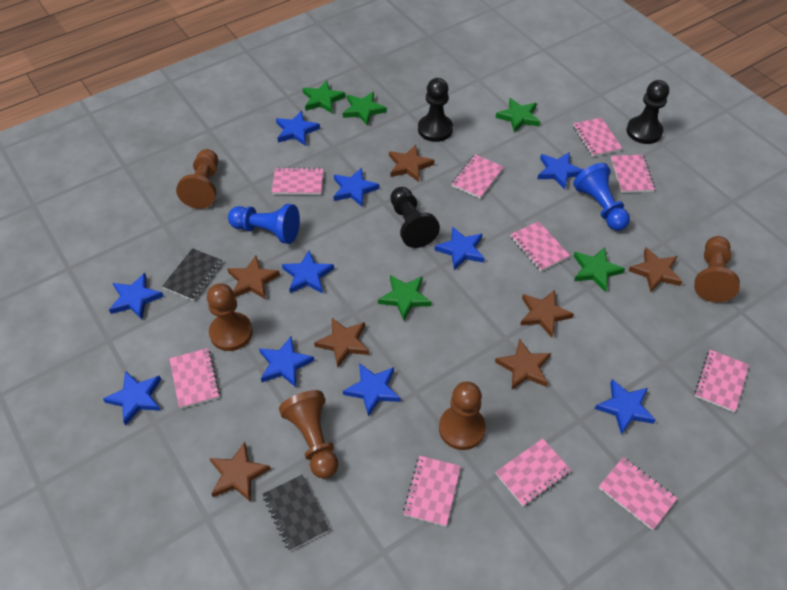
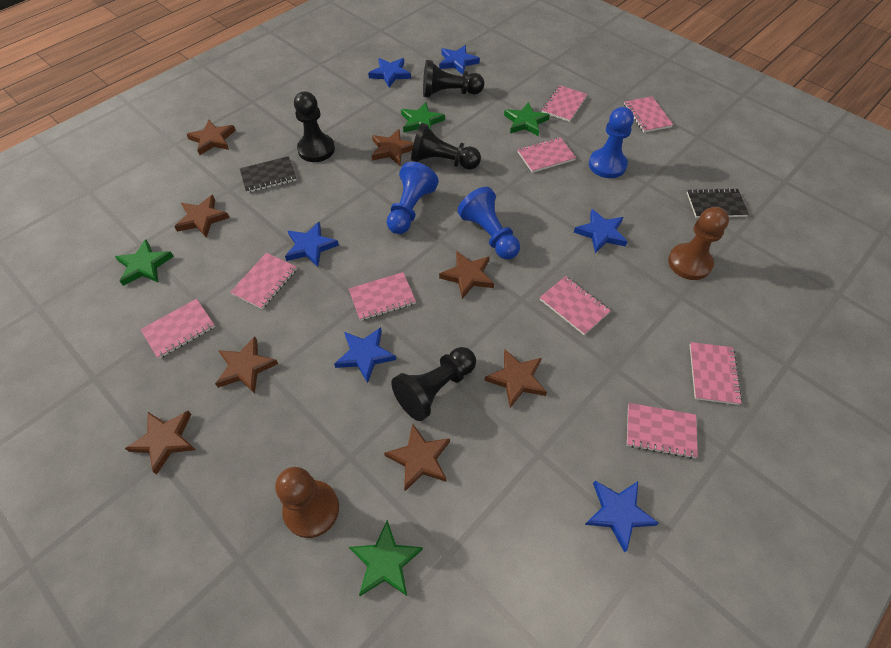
black pawn: 3 -> 4
blue pawn: 2 -> 3
blue star: 10 -> 6
brown pawn: 5 -> 2
brown star: 7 -> 8
green star: 5 -> 4
pink notebook: 10 -> 9

